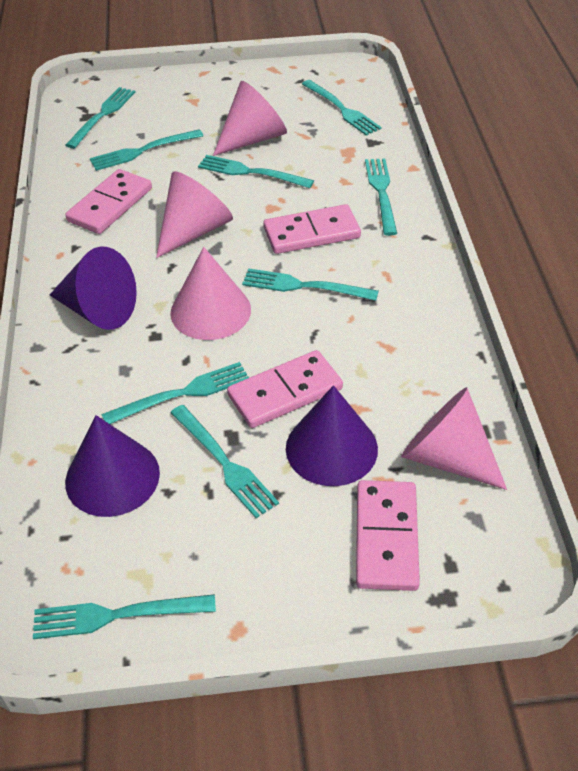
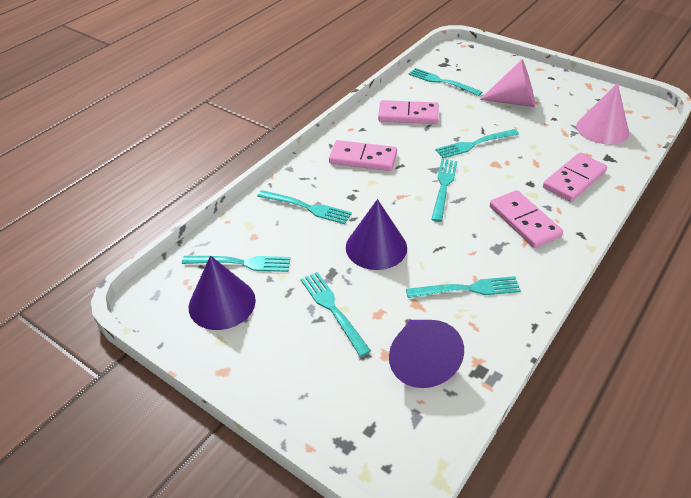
pink cone: 4 -> 2
turquoise fork: 9 -> 7

